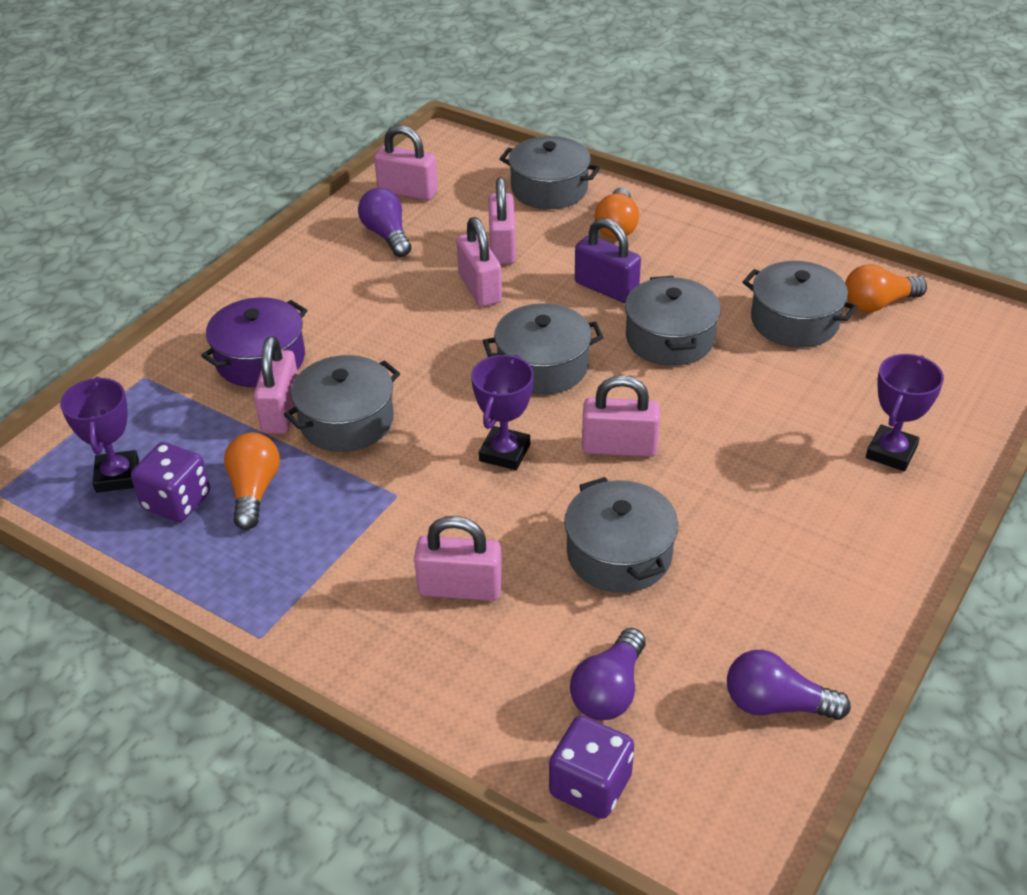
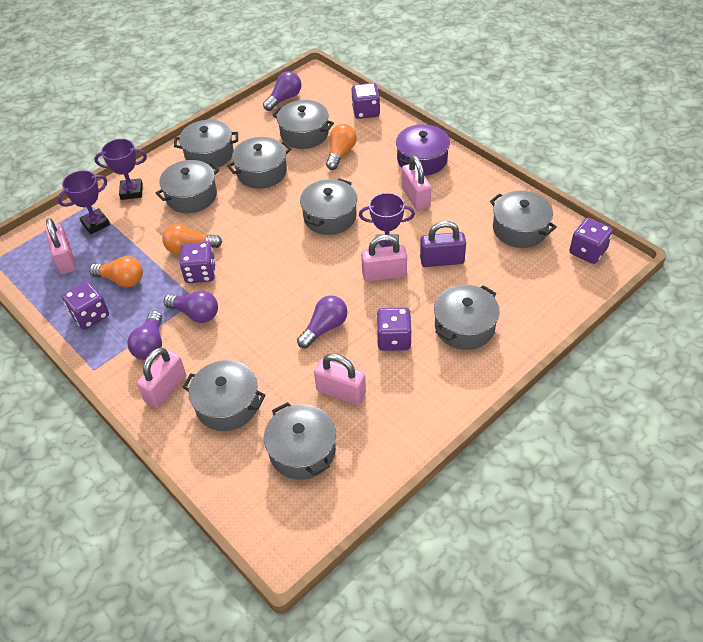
grey pot: 6 -> 9
pink padlock: 6 -> 5
purple dice: 2 -> 5
purple light bulb: 3 -> 4

